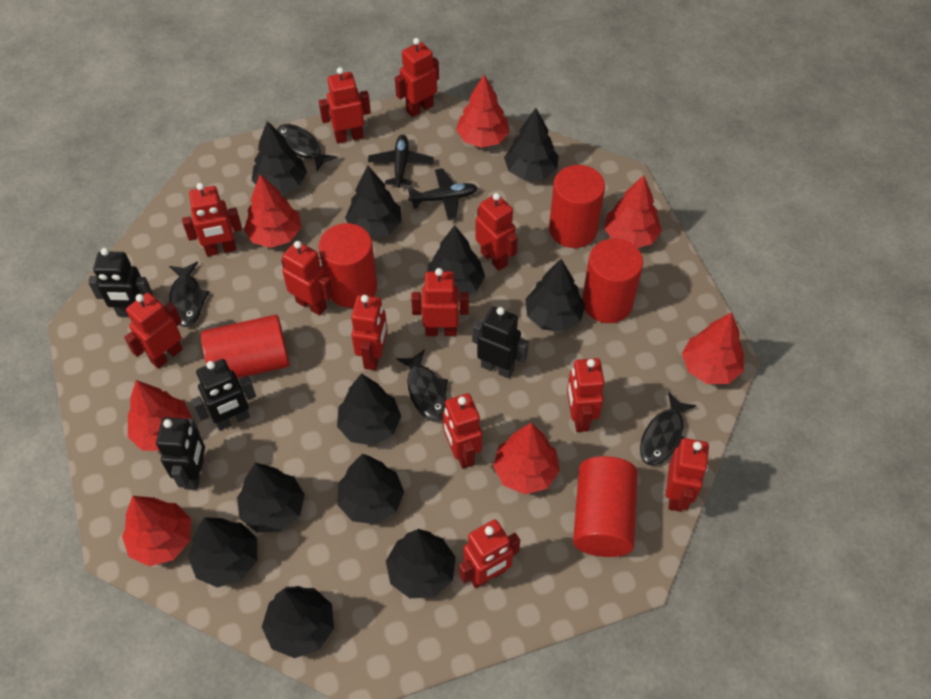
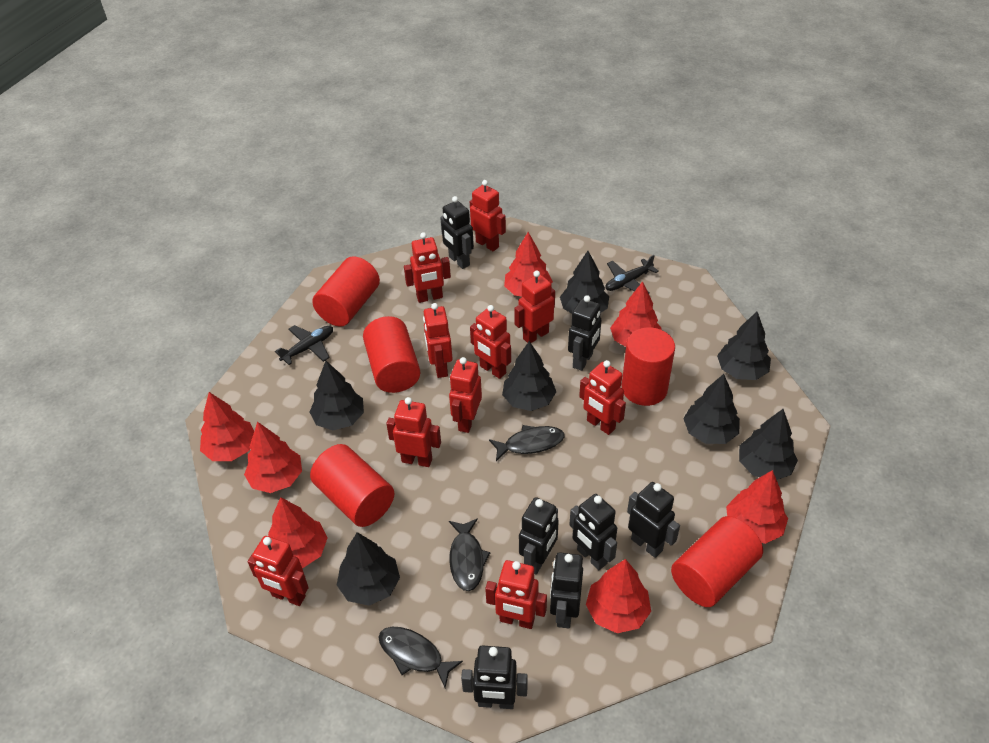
black fish: 4 -> 3
black robot: 4 -> 7
black tree: 11 -> 7
red robot: 12 -> 10

